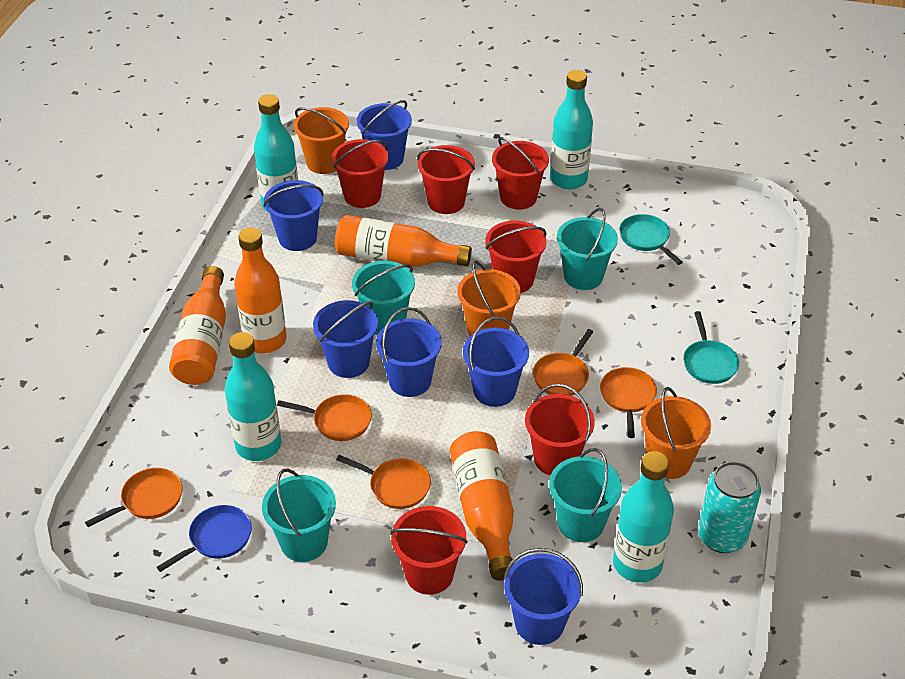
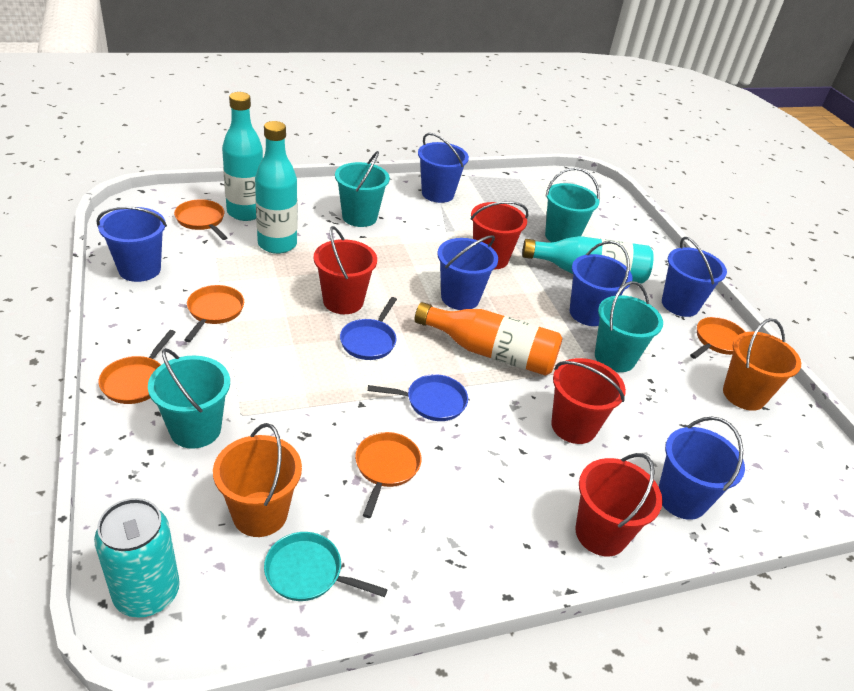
blue pan: 1 -> 2
orange bottle: 4 -> 1
orange bucket: 3 -> 2
red bucket: 6 -> 4
turquoise bottle: 4 -> 3
turquoise pan: 2 -> 1

